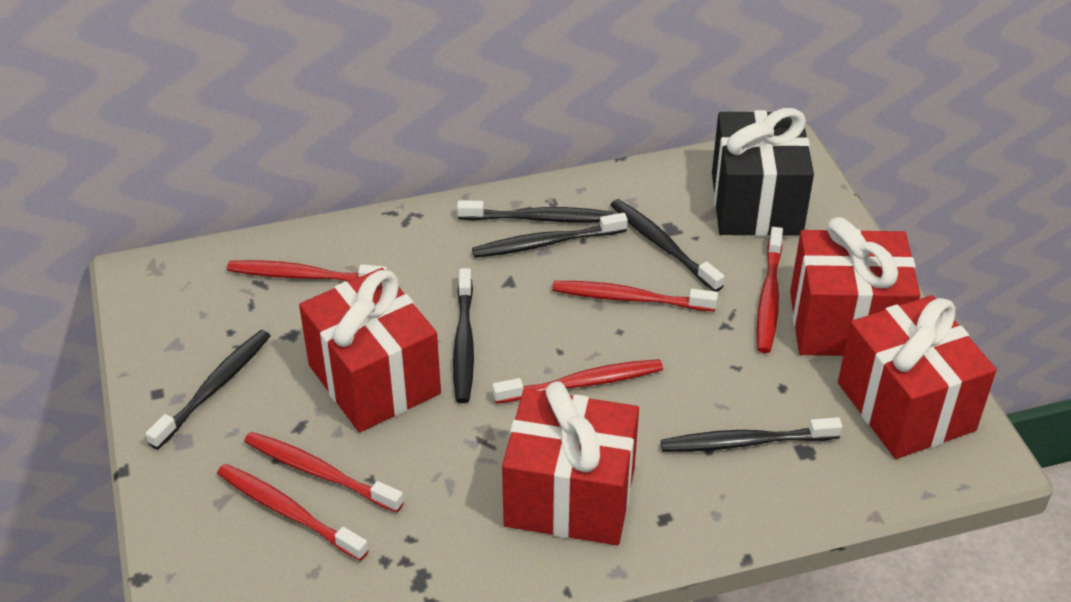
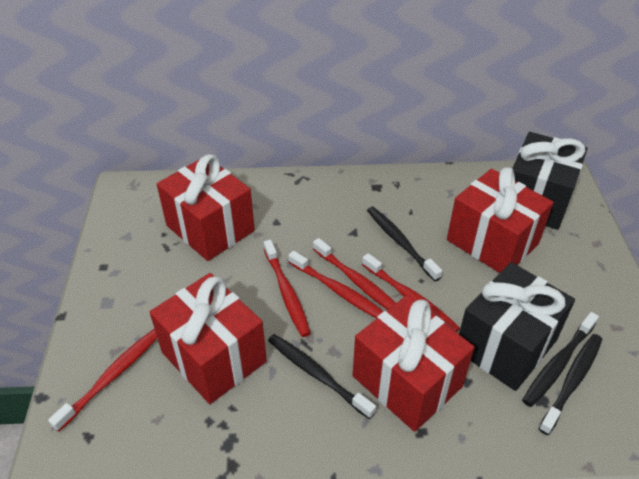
black gift: 1 -> 2
black toothbrush: 6 -> 4
red toothbrush: 6 -> 5

